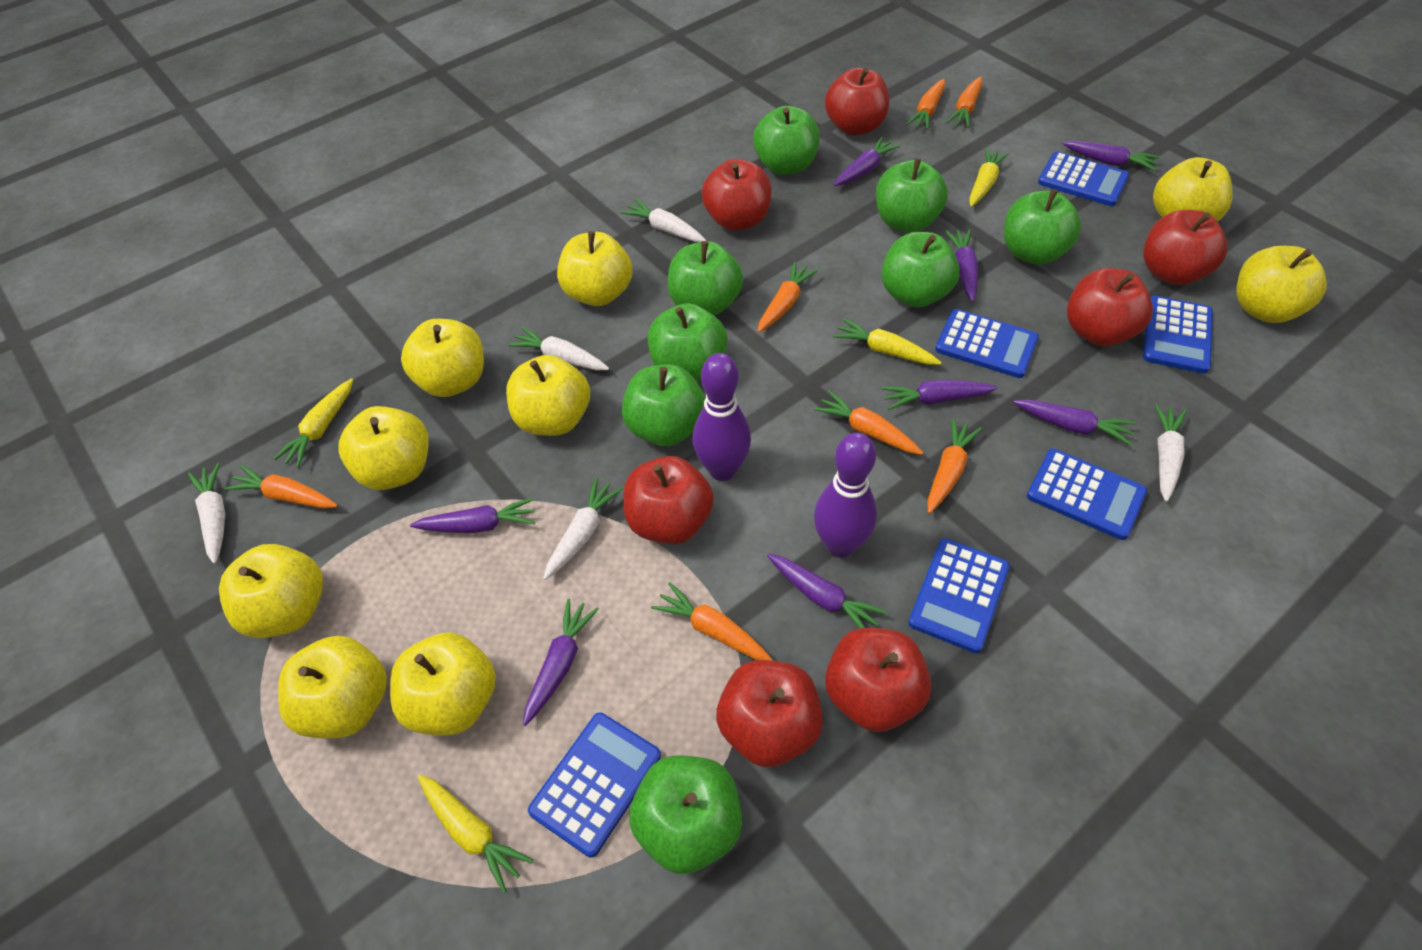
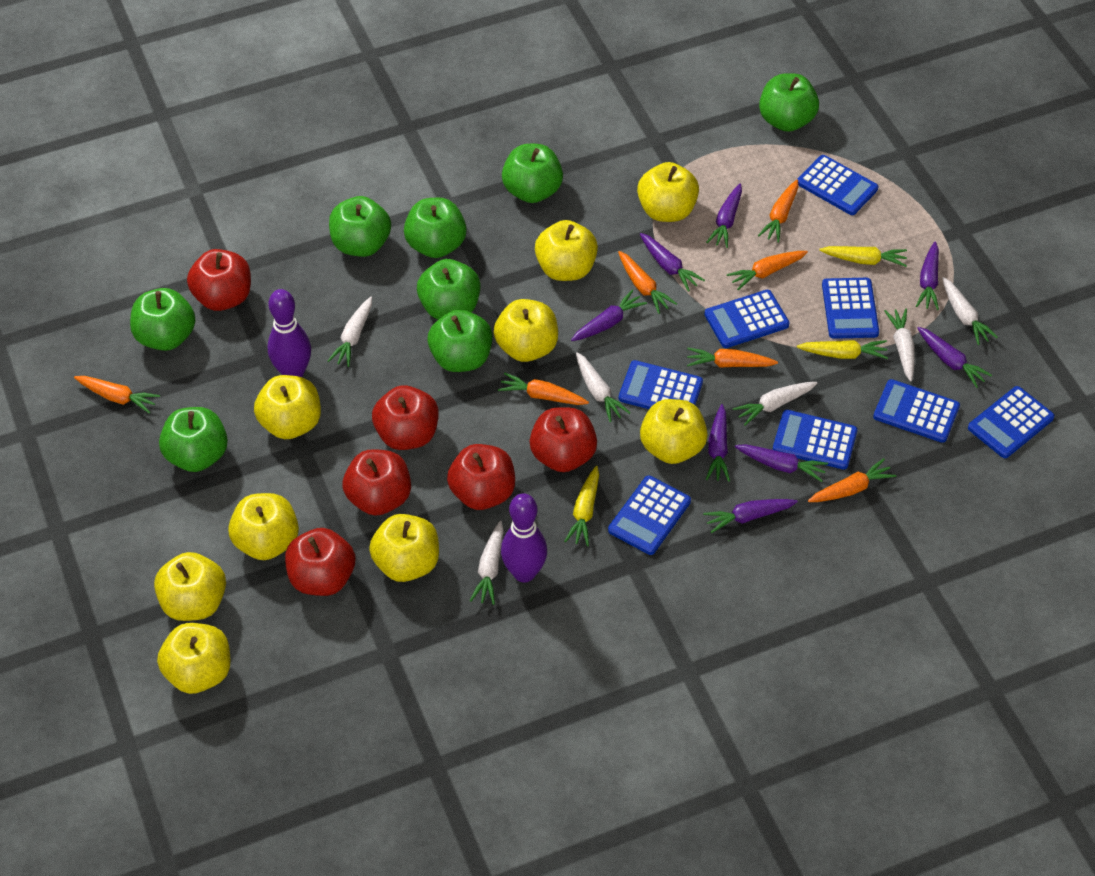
blue calculator: 6 -> 8
red apple: 7 -> 6
white carrot: 5 -> 6
yellow carrot: 4 -> 3

